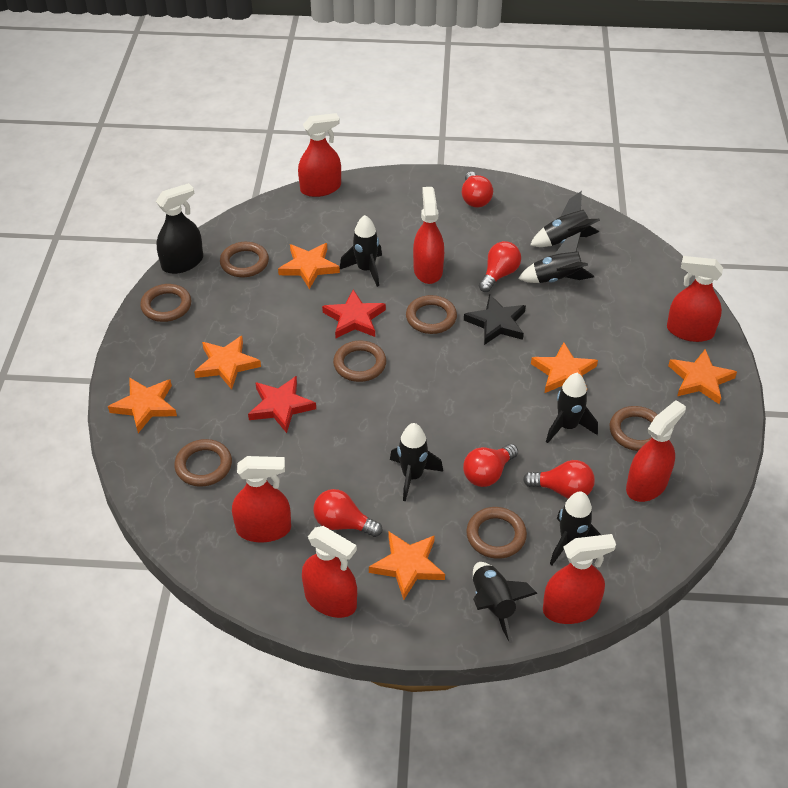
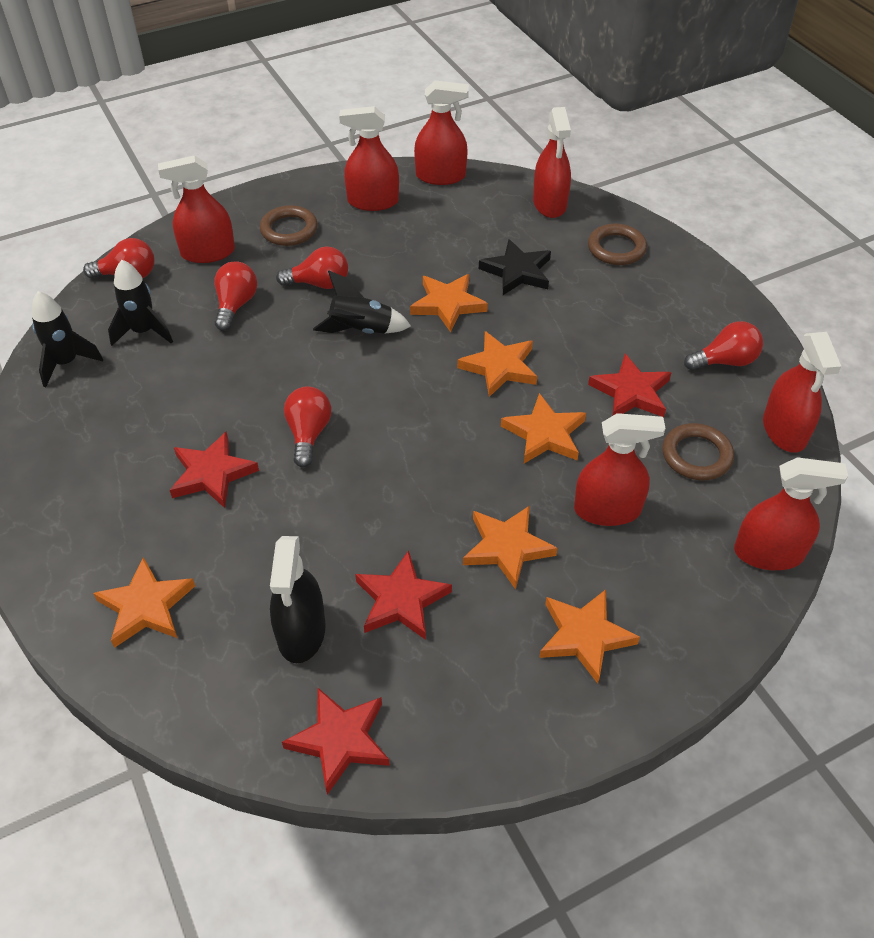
black rocket: 7 -> 3
brown ring: 7 -> 3
red star: 2 -> 4

